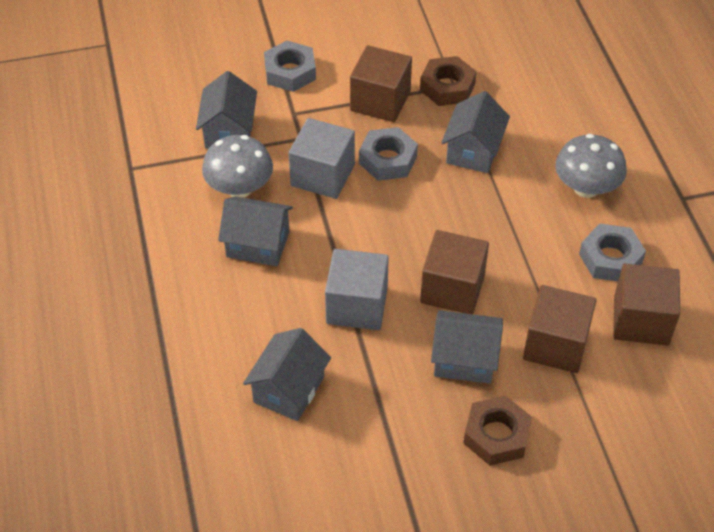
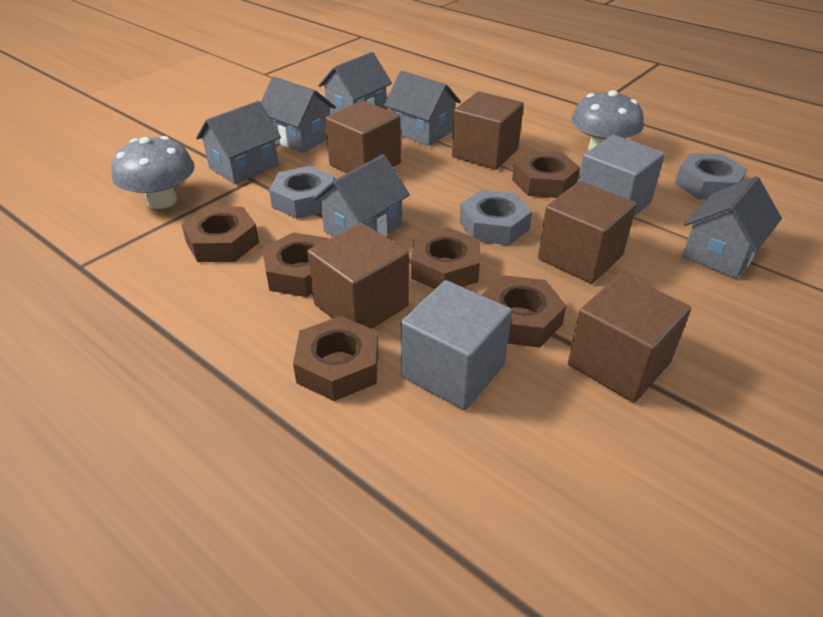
brown cube: 4 -> 5
brown nut: 2 -> 6
grey house: 5 -> 6

